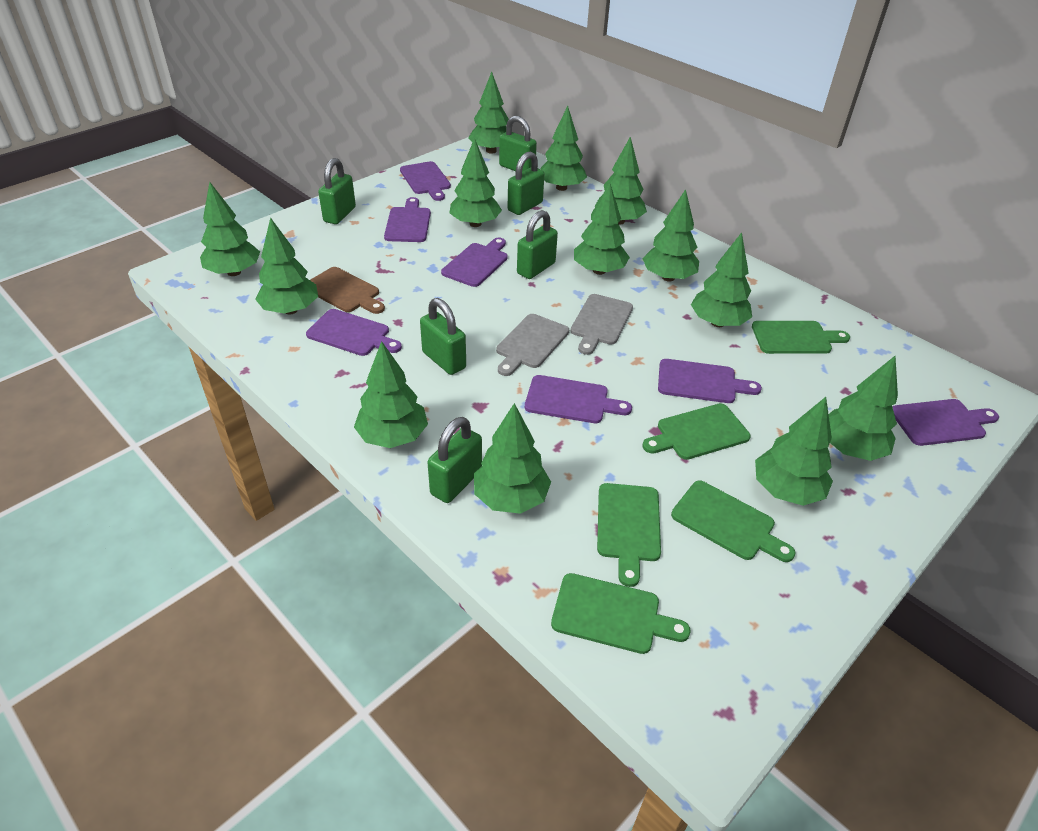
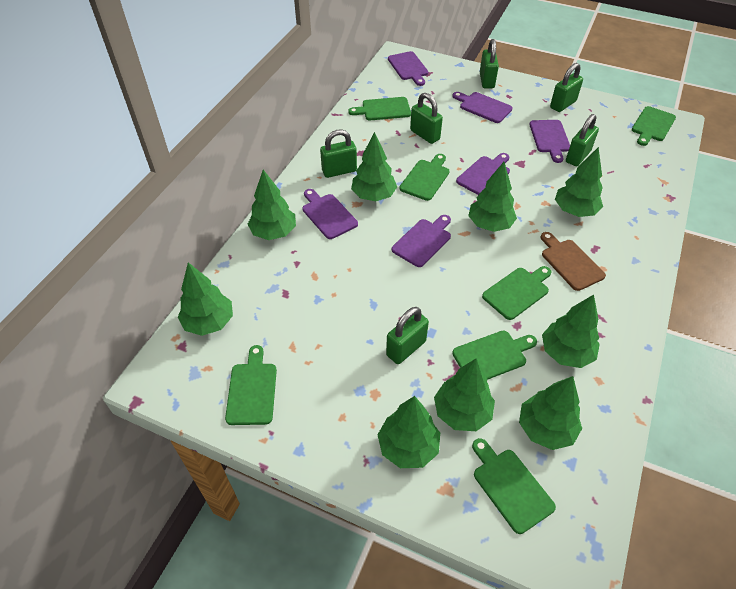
green cutting board: 5 -> 7
green tree: 13 -> 9
grey cutting board: 2 -> 0
purple cutting board: 7 -> 6

